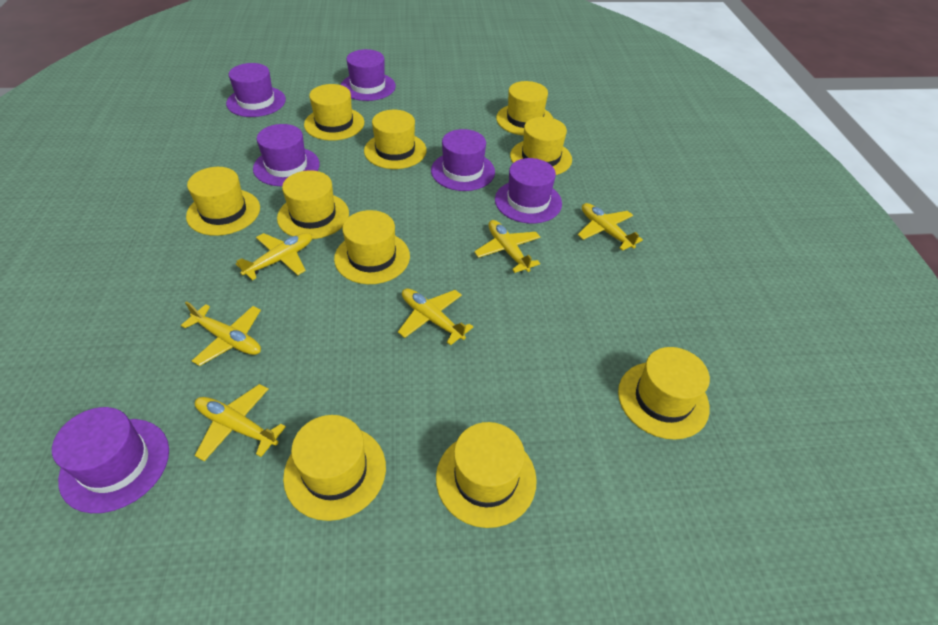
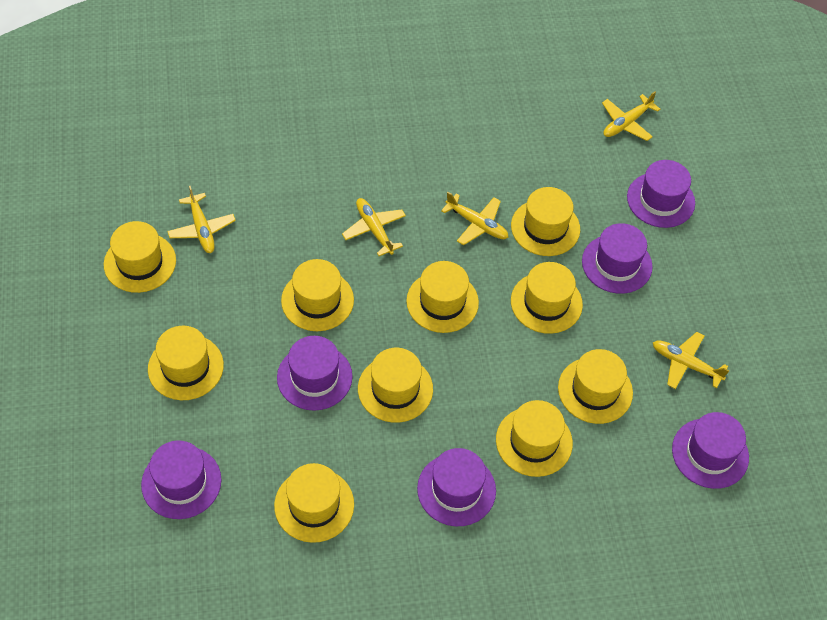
yellow plane: 6 -> 5

